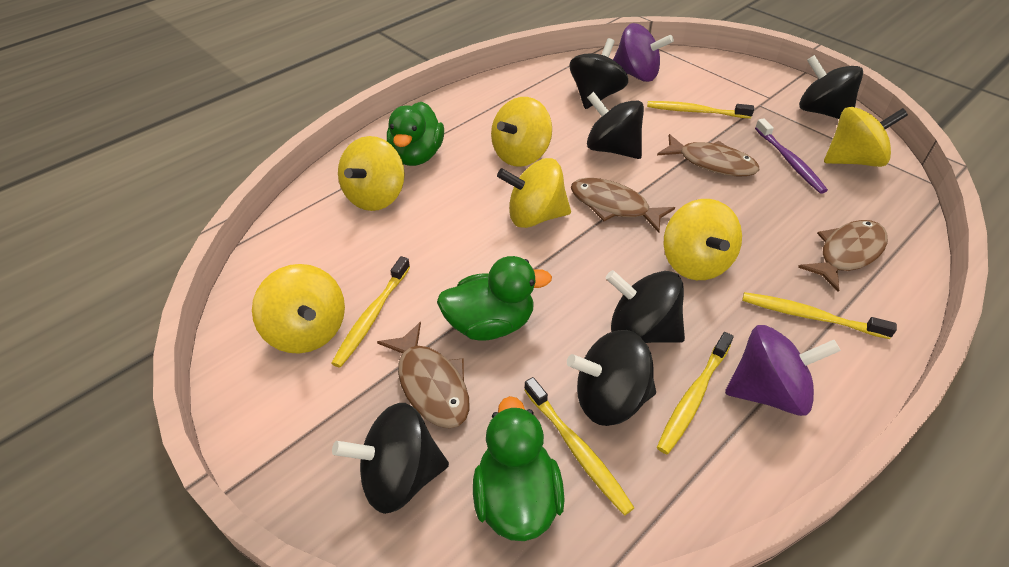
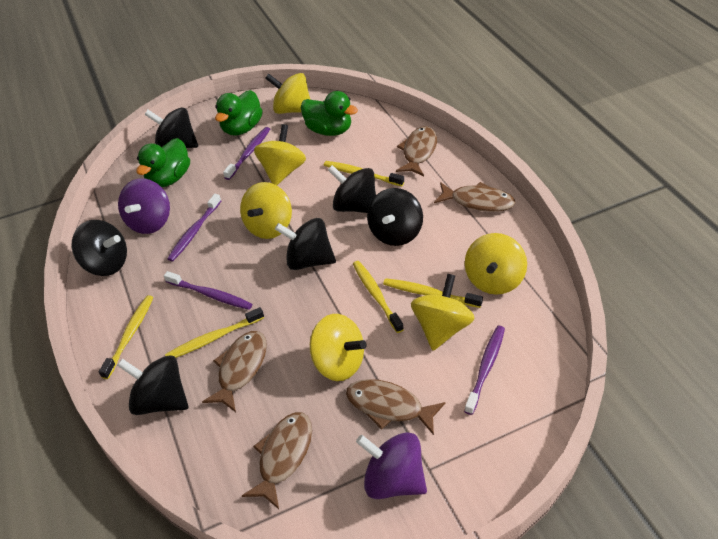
brown fish: 4 -> 5
purple toothbrush: 1 -> 4

